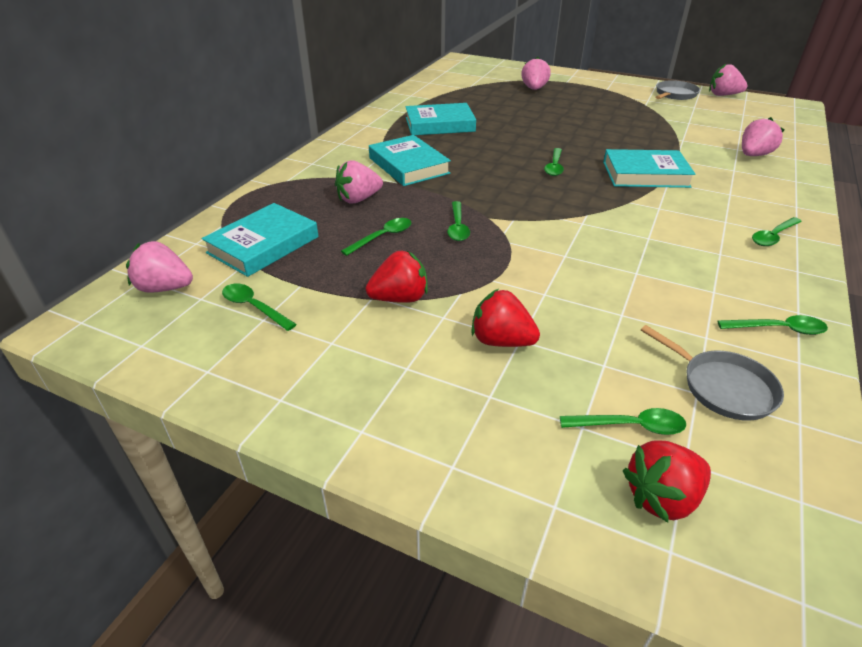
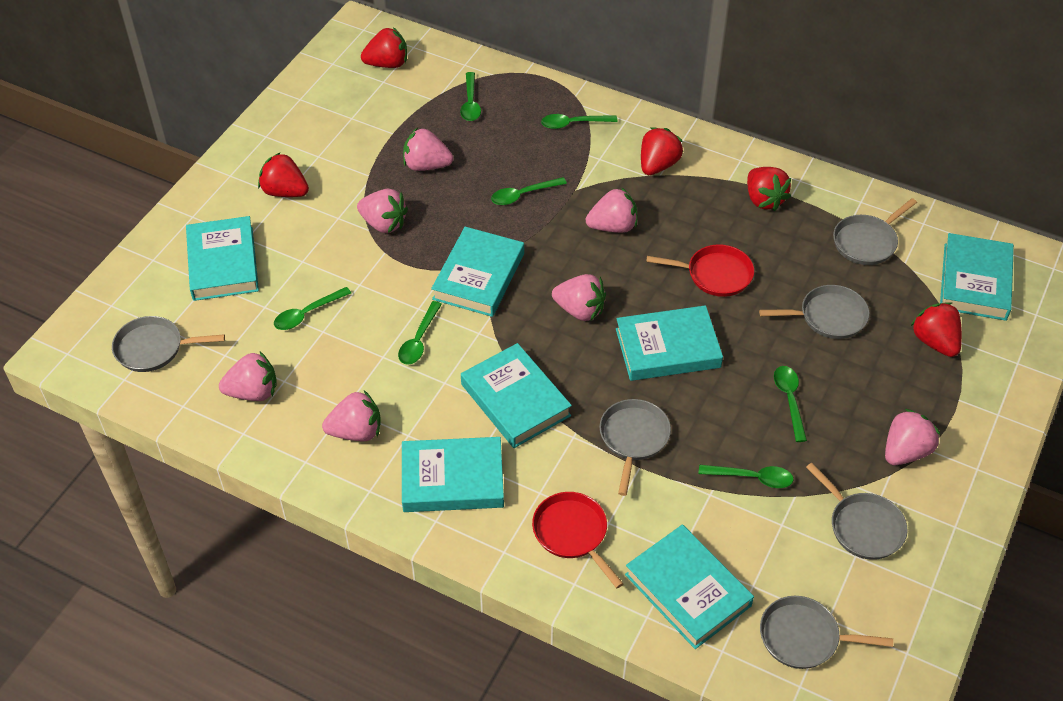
grey pan: 2 -> 6
pink strawberry: 5 -> 7
red pan: 0 -> 2
red strawberry: 3 -> 5
turquoise book: 4 -> 7

